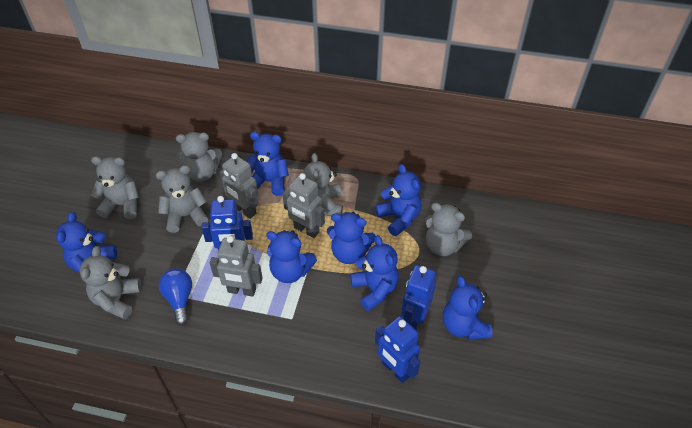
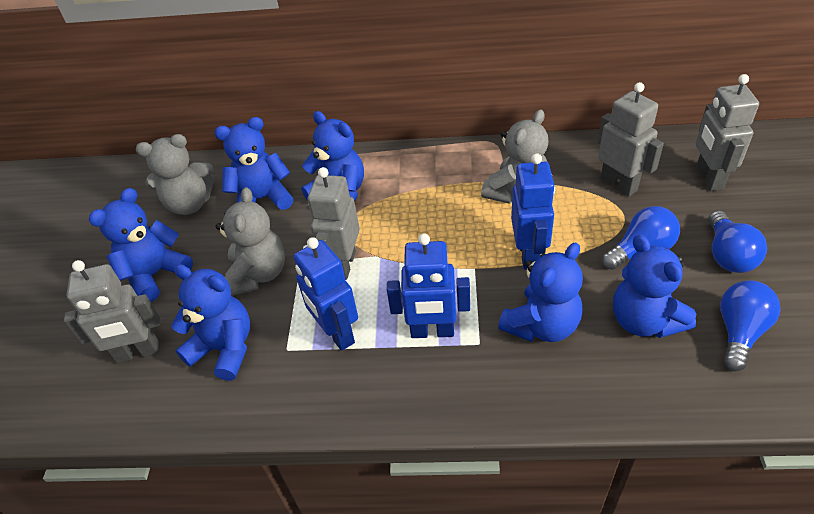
blue light bulb: 1 -> 3
blue teddy bear: 7 -> 6
grey robot: 3 -> 4
grey teddy bear: 6 -> 3

